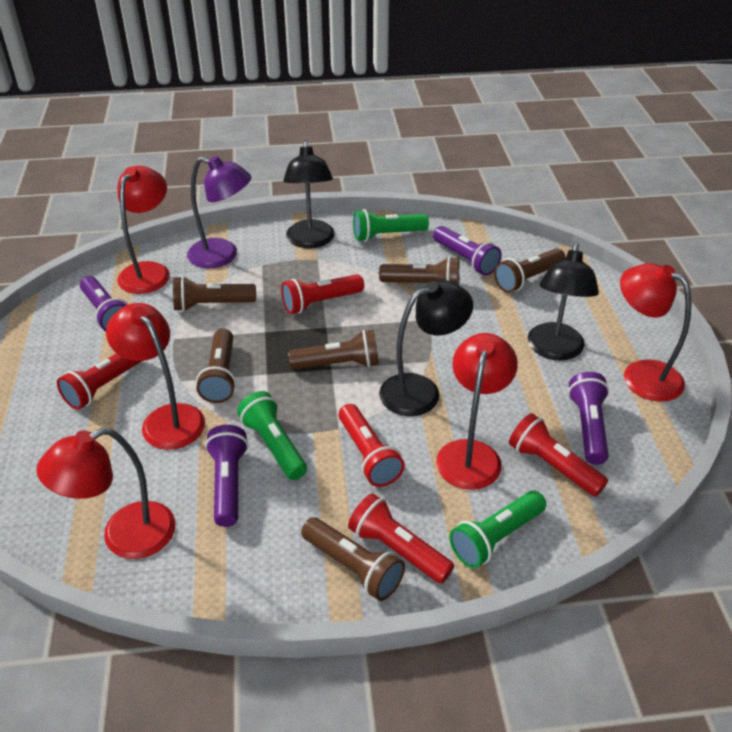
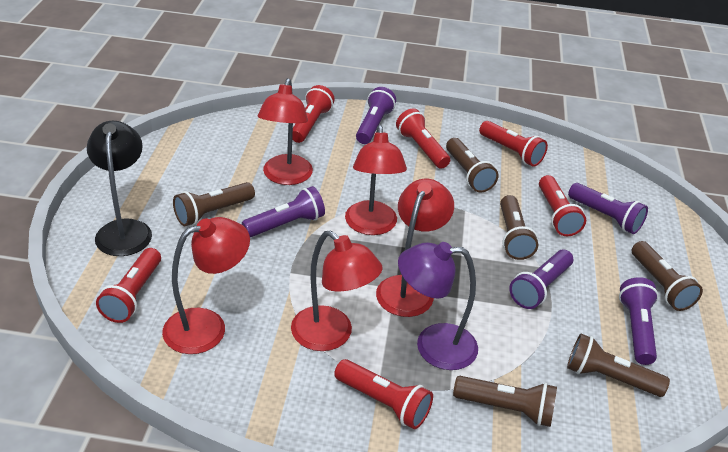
black lamp: 3 -> 1
green flashlight: 3 -> 0
purple flashlight: 4 -> 5
red flashlight: 5 -> 6

